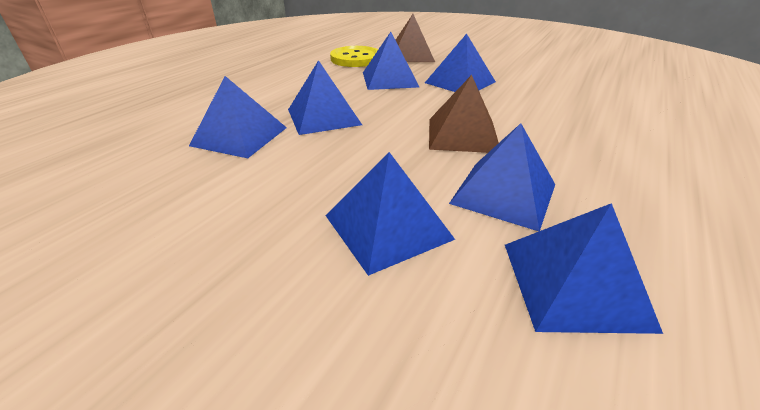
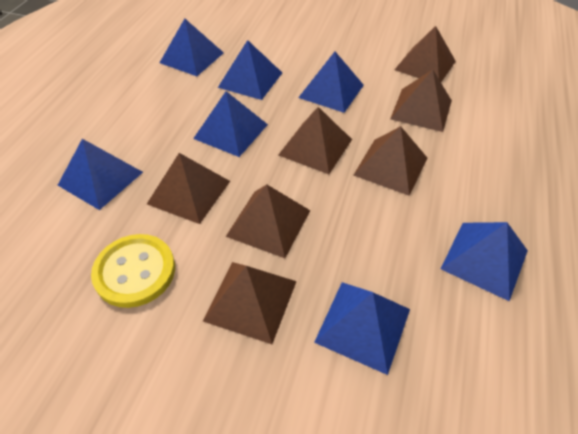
brown pyramid: 2 -> 7

